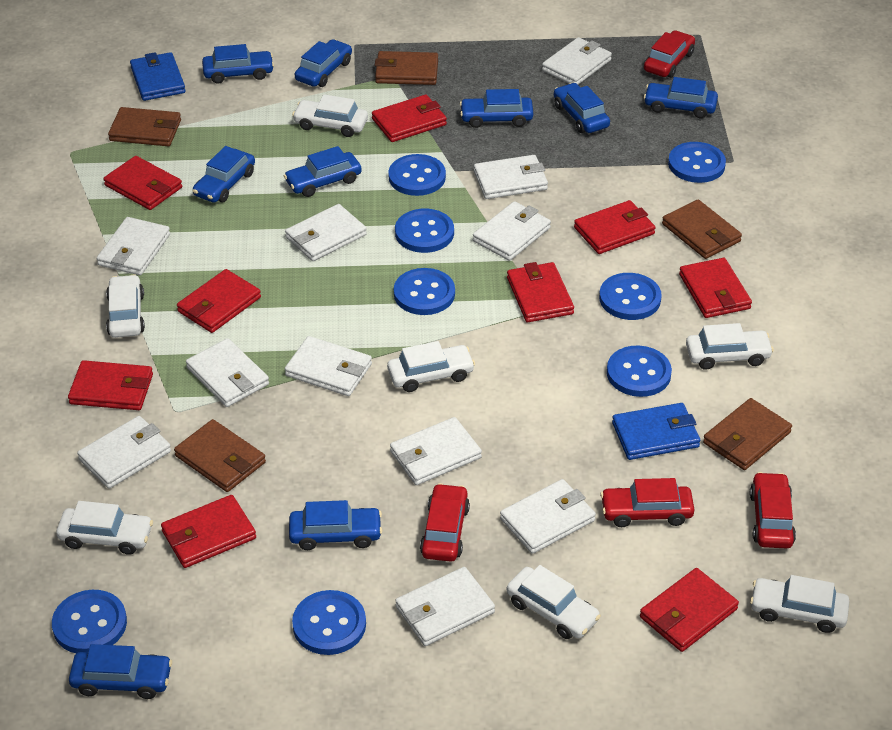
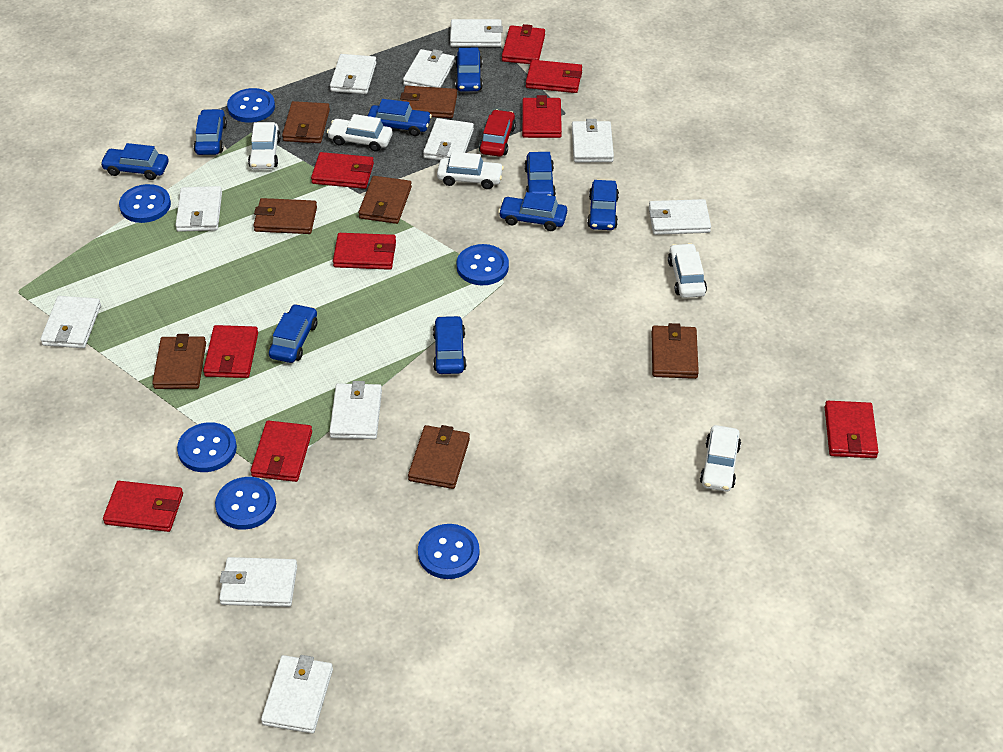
blue button: 8 -> 6
blue wallet: 2 -> 0
brown wallet: 5 -> 7
red car: 4 -> 1
white car: 7 -> 5

